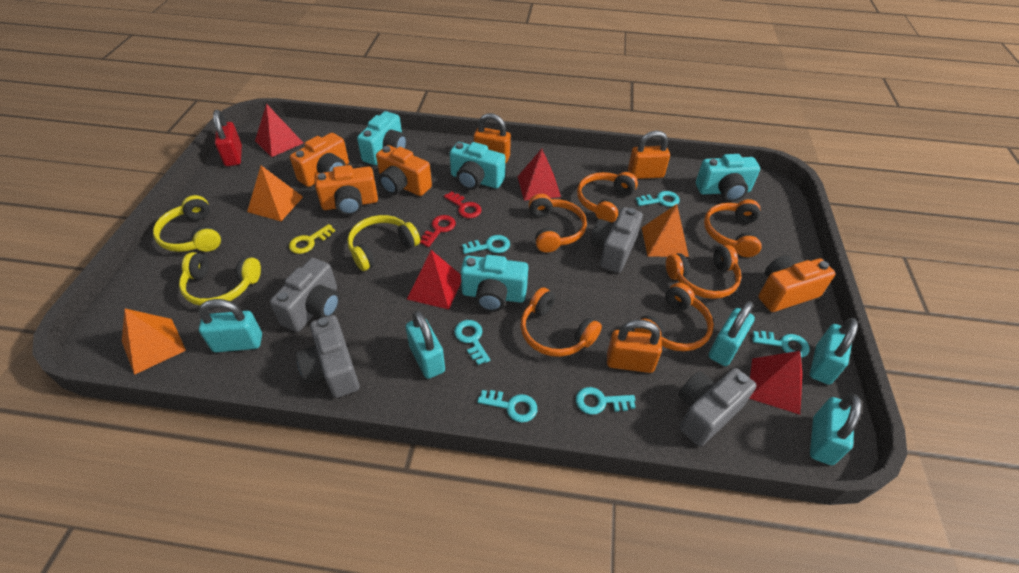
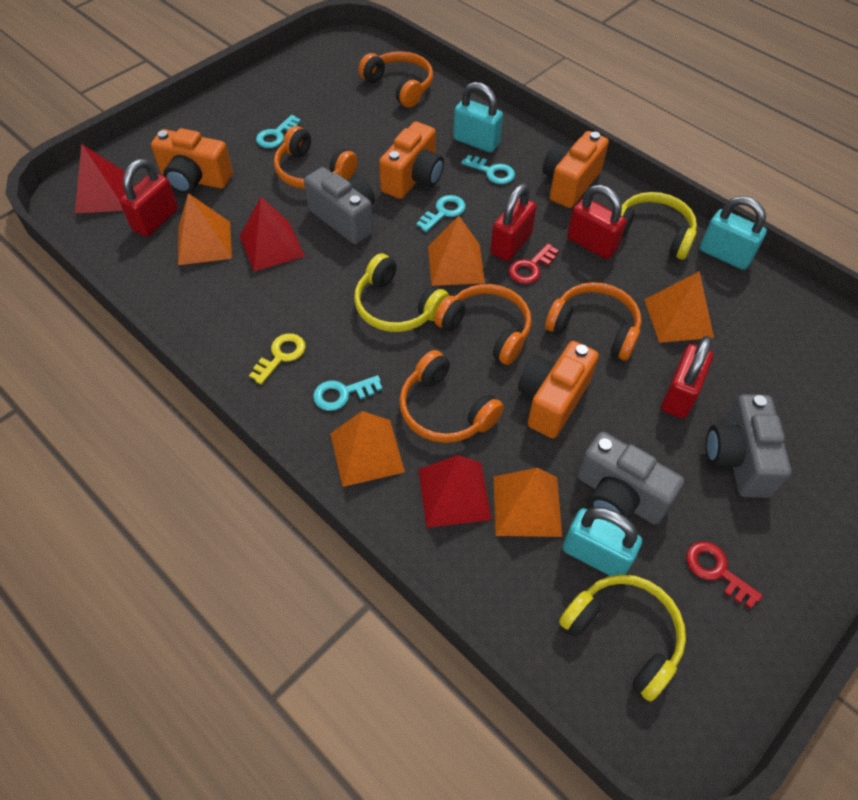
grey camera: 4 -> 3
orange headphones: 6 -> 5
orange padlock: 3 -> 0
orange pyramid: 3 -> 5
red padlock: 1 -> 4
red pyramid: 4 -> 3
turquoise camera: 4 -> 0
turquoise key: 6 -> 4
turquoise padlock: 5 -> 3

